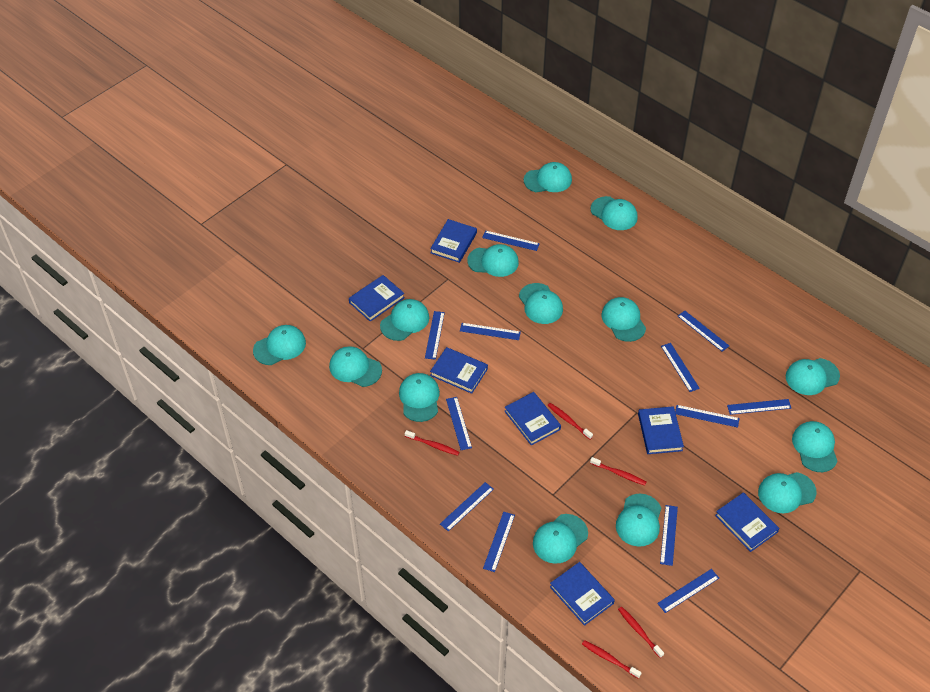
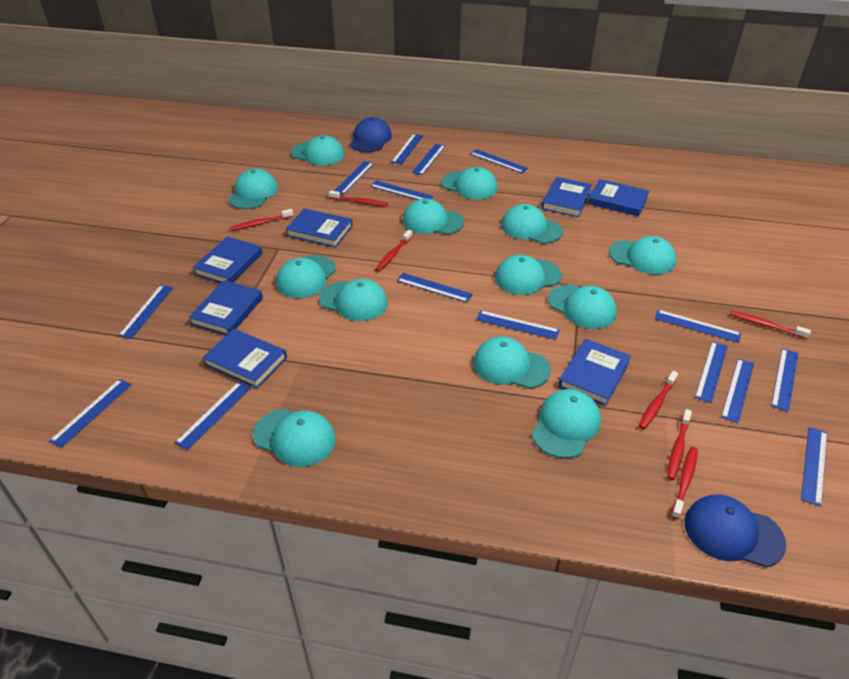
blue cap: 0 -> 2
blue ruler: 12 -> 15
red toothbrush: 5 -> 7
turquoise cap: 14 -> 13

